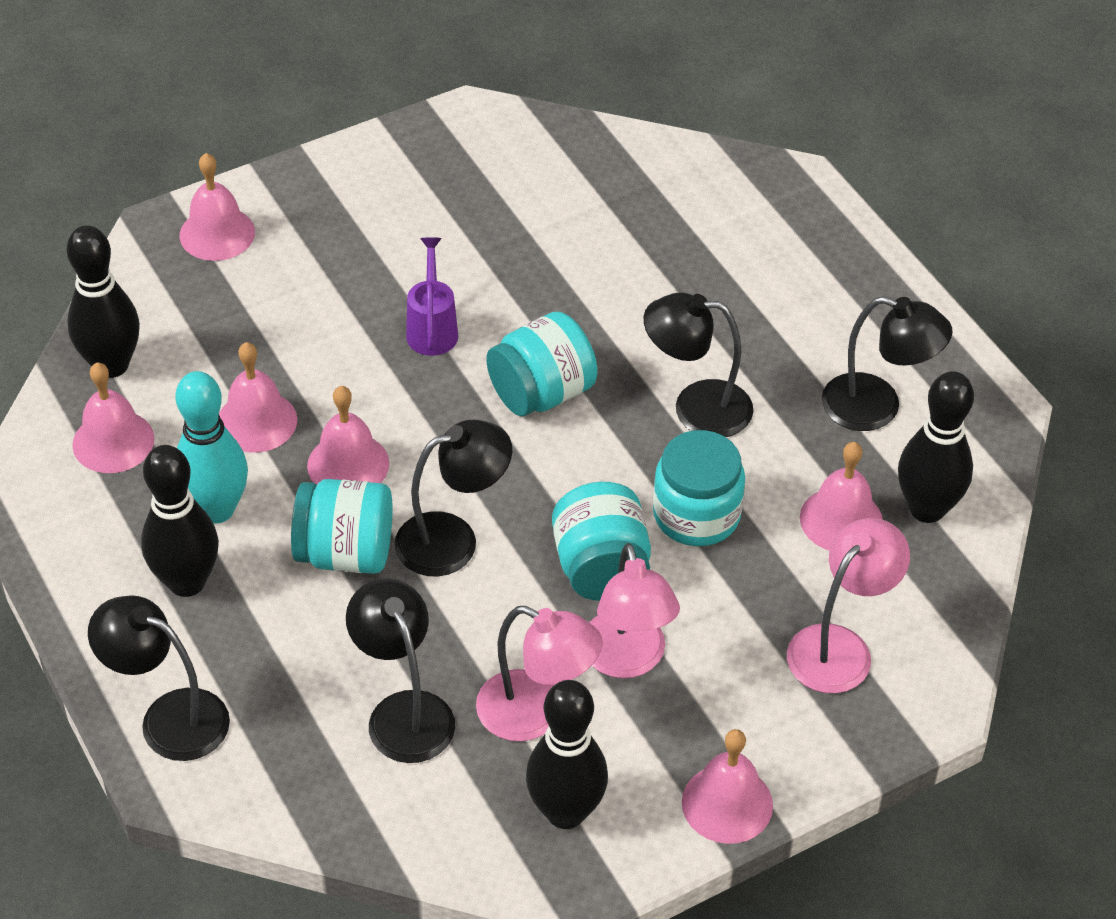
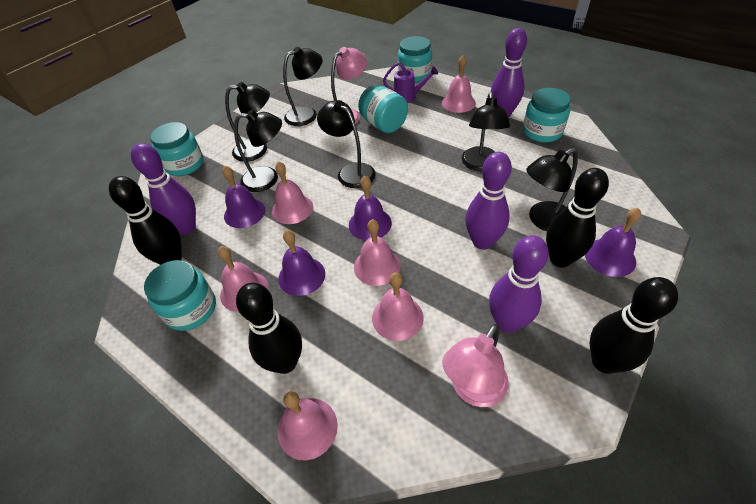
black lamp: 5 -> 6
pink lamp: 3 -> 2
purple bell: 0 -> 4
purple bowling pin: 0 -> 4
turquoise bowling pin: 1 -> 0
turquoise jar: 4 -> 5

